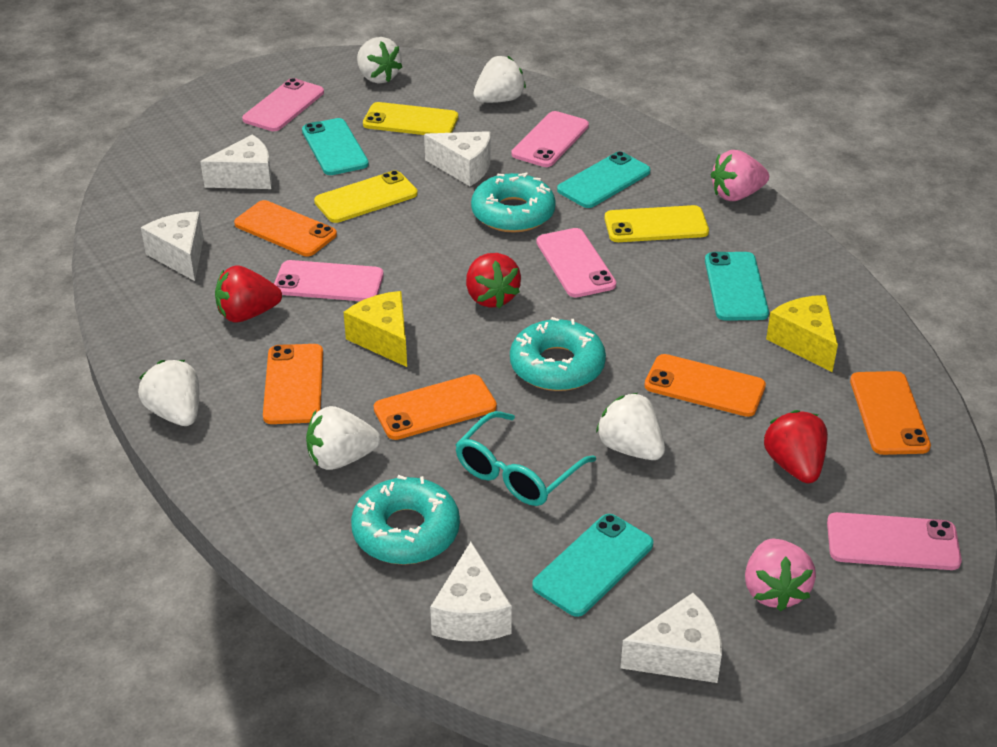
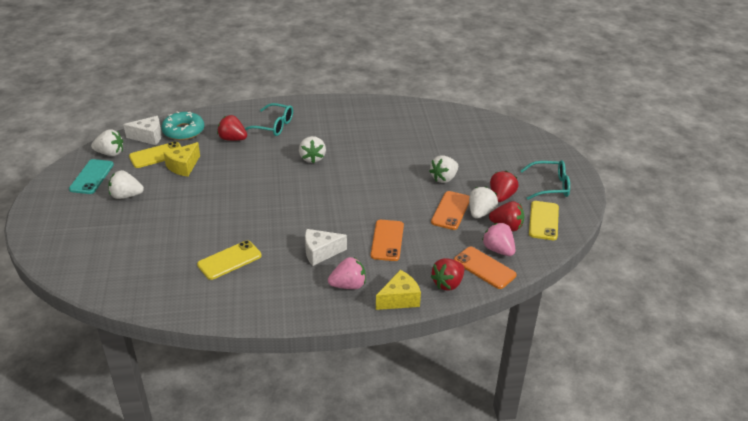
orange phone: 5 -> 3
pink phone: 5 -> 0
red strawberry: 3 -> 4
turquoise donut: 3 -> 1
turquoise glasses: 1 -> 2
turquoise phone: 4 -> 1
white cheese: 5 -> 2

